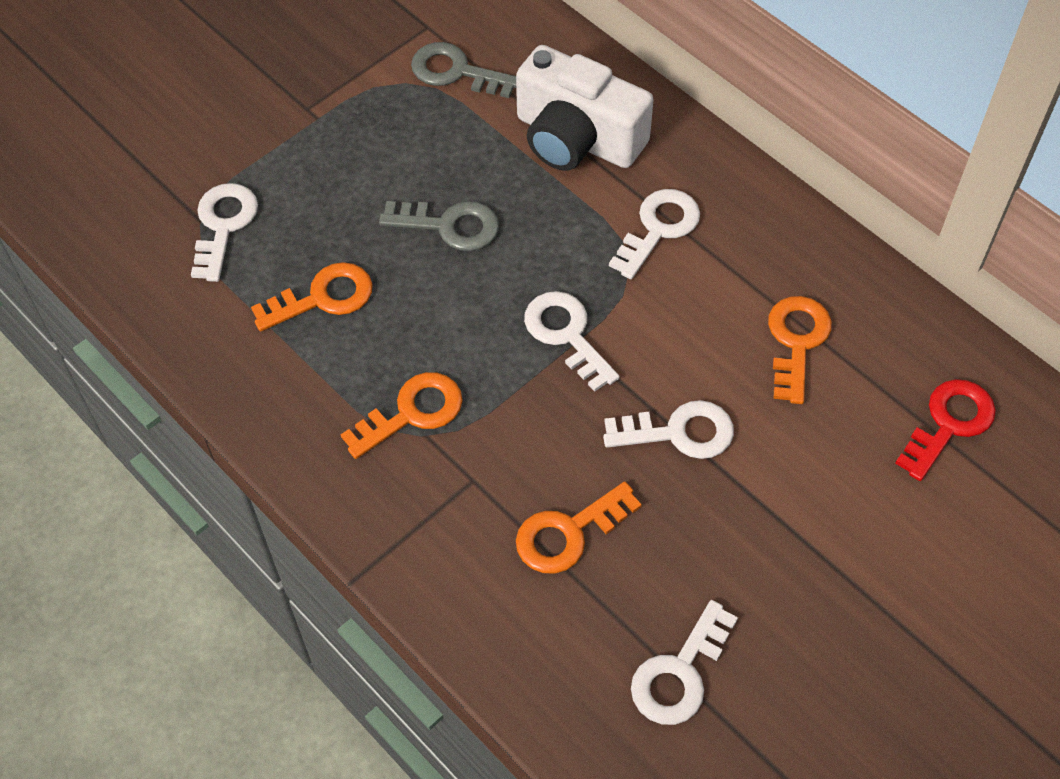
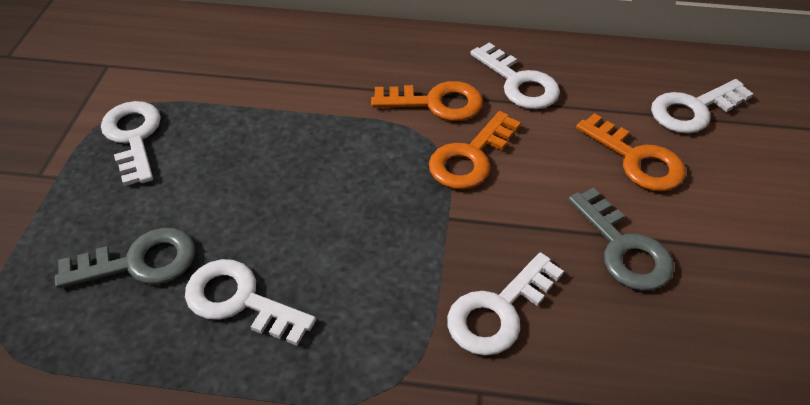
orange key: 4 -> 3
red key: 1 -> 0
white camera: 1 -> 0

